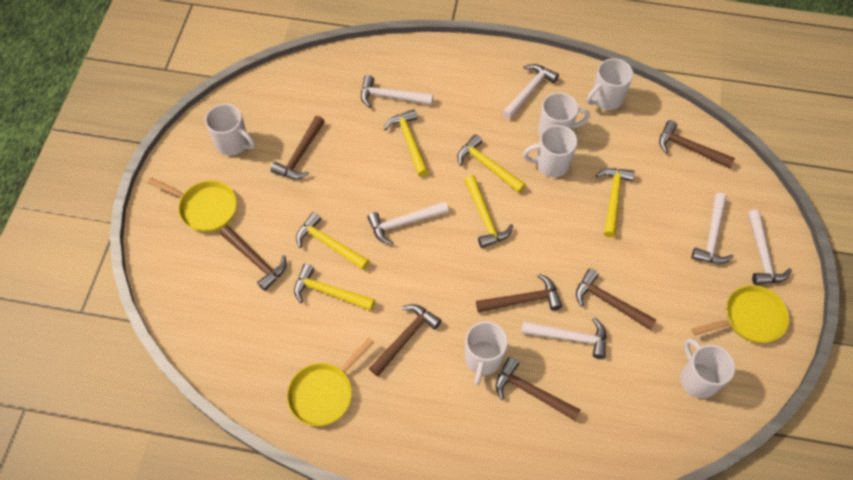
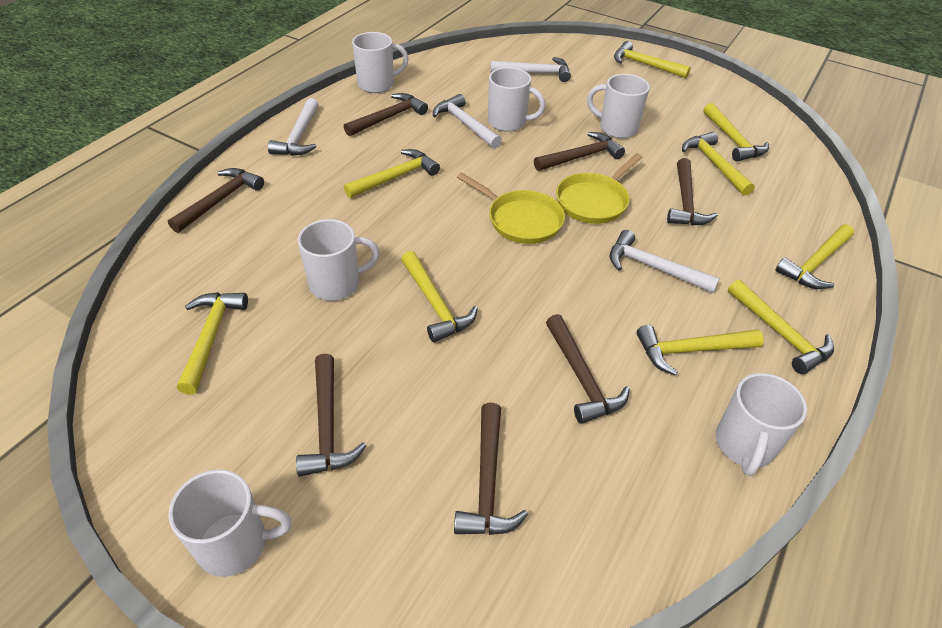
white hammer: 6 -> 4
yellow hammer: 6 -> 9
yellow pan: 3 -> 2

